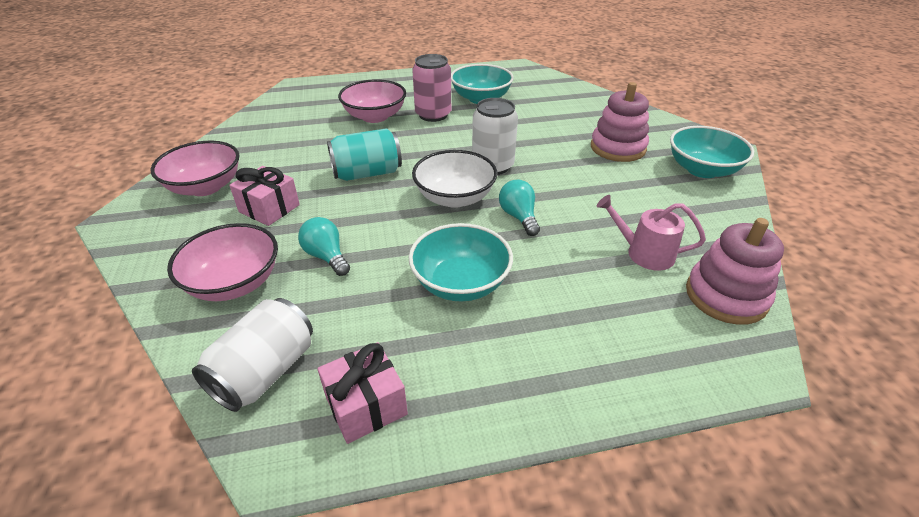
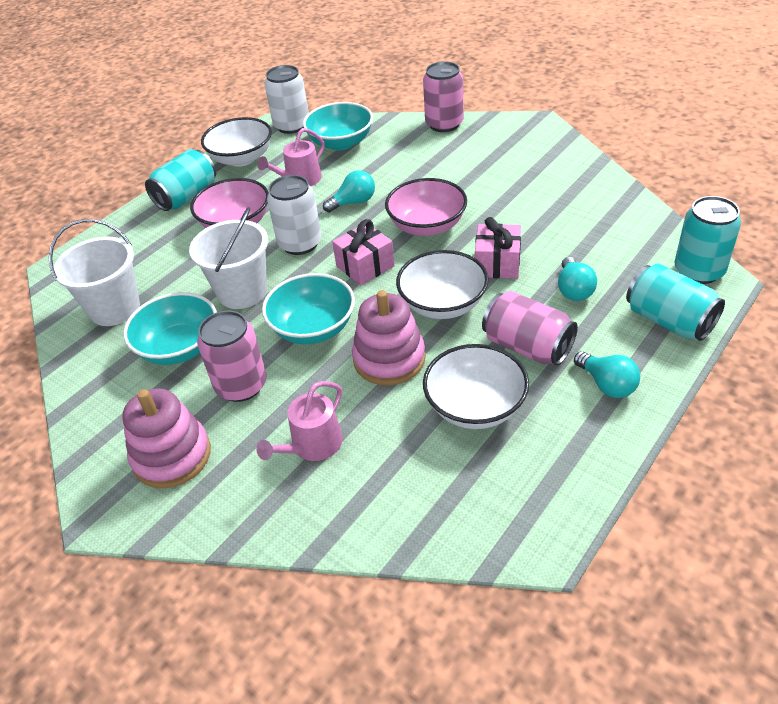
pink bowl: 3 -> 2
pink can: 1 -> 3
pink watering can: 1 -> 2
turquoise can: 1 -> 3
turquoise light bulb: 2 -> 3
white bowl: 1 -> 3
white bucket: 0 -> 2

